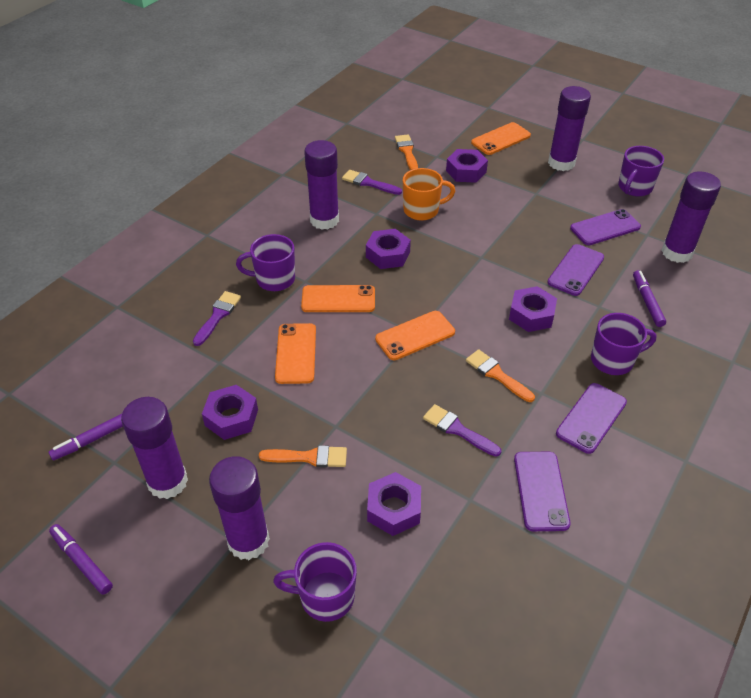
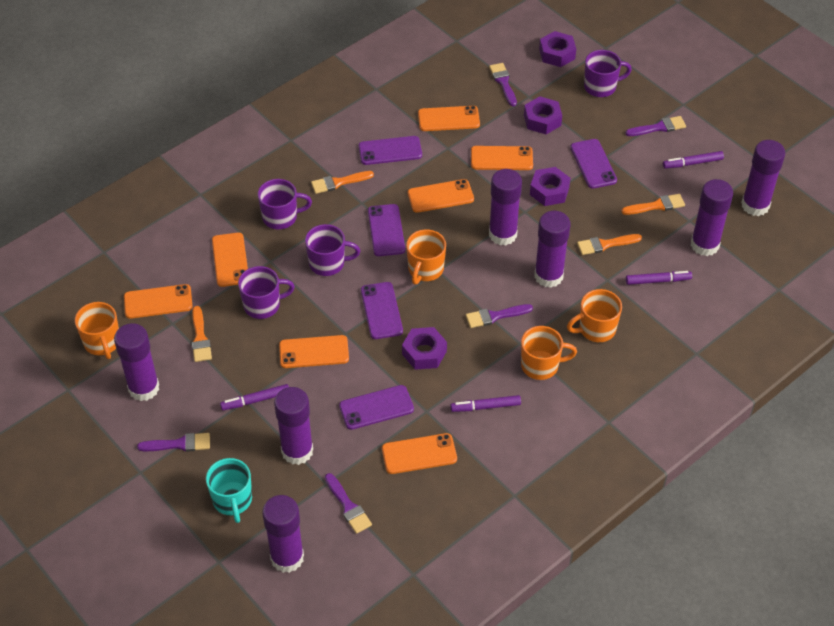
orange brush: 3 -> 4
orange mug: 1 -> 4
orange phone: 4 -> 7
purple brush: 3 -> 5
purple glue stick: 5 -> 7
purple marker: 3 -> 4
purple nut: 5 -> 4
purple phone: 4 -> 5
turquoise mug: 0 -> 1

